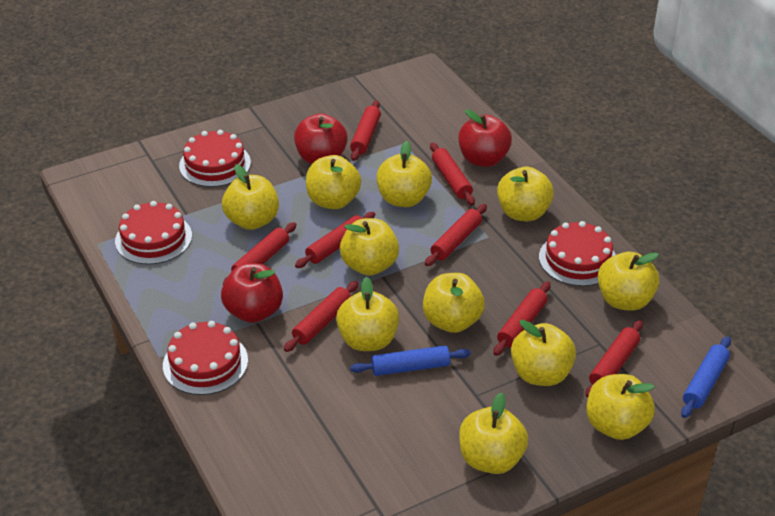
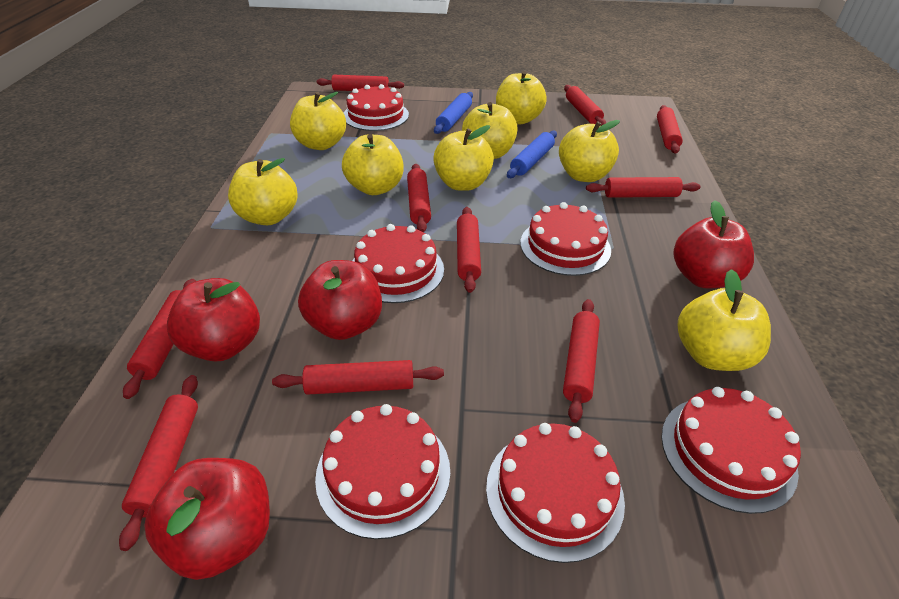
red apple: 3 -> 4
red cake: 4 -> 6
red rolling pin: 8 -> 10
yellow apple: 11 -> 8

